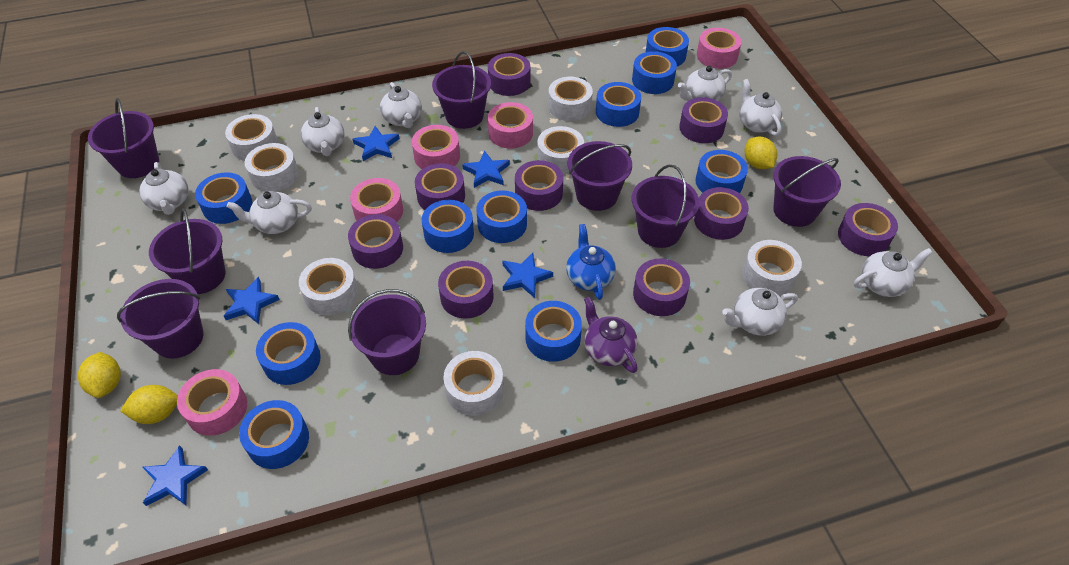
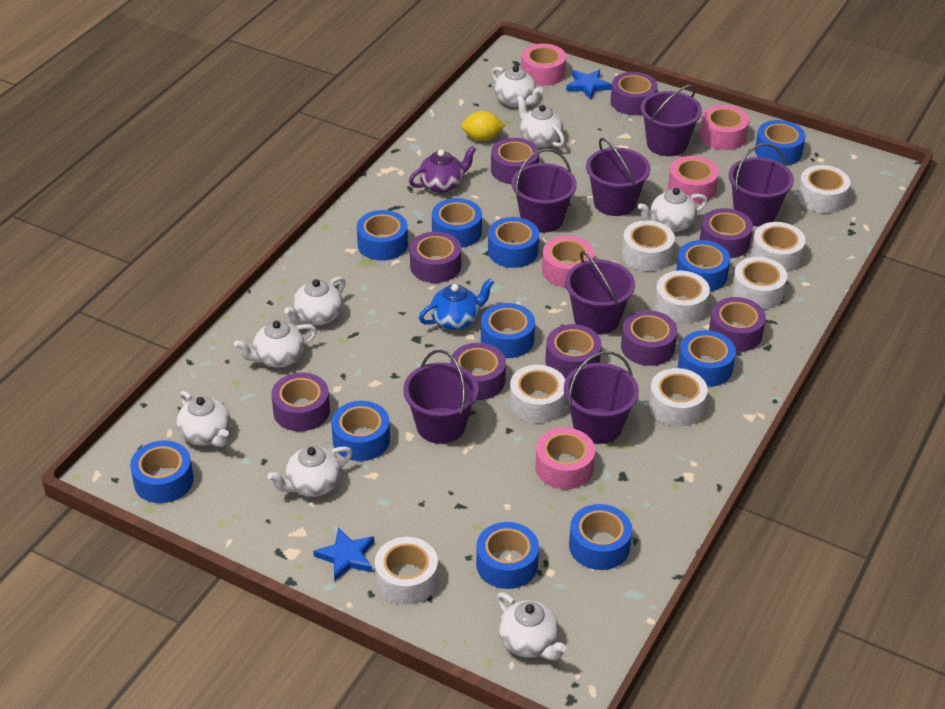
blue star: 5 -> 2
blue tape: 10 -> 11
purple bucket: 8 -> 7
white tape: 7 -> 8
yellow lemon: 3 -> 1

